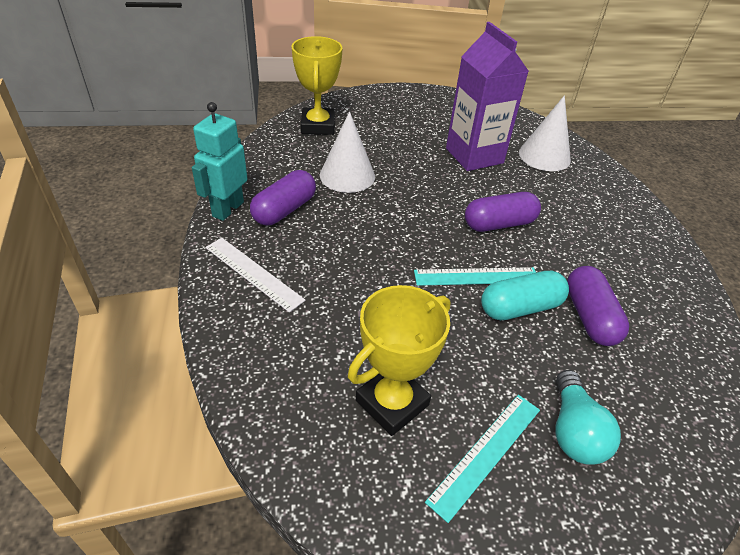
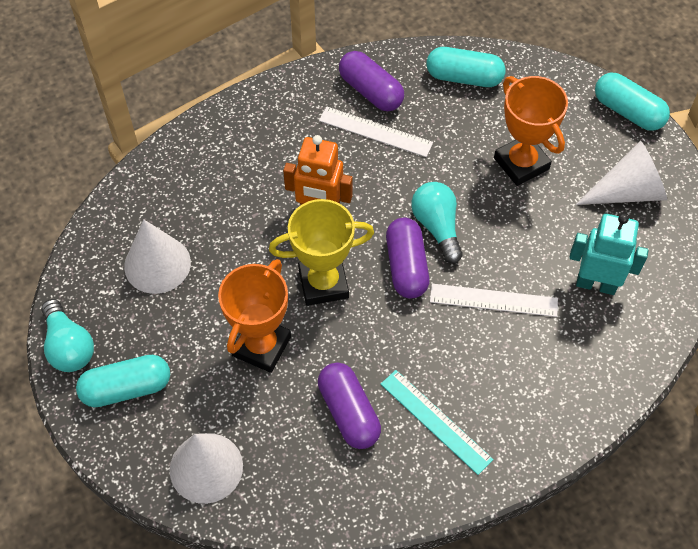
orange robot: 0 -> 1
orange trophy: 0 -> 2
purple carton: 1 -> 0
turquoise capsule: 1 -> 3
turquoise light bulb: 1 -> 2
turquoise ruler: 2 -> 1
white cone: 2 -> 3
white ruler: 1 -> 2
yellow trophy: 2 -> 1

